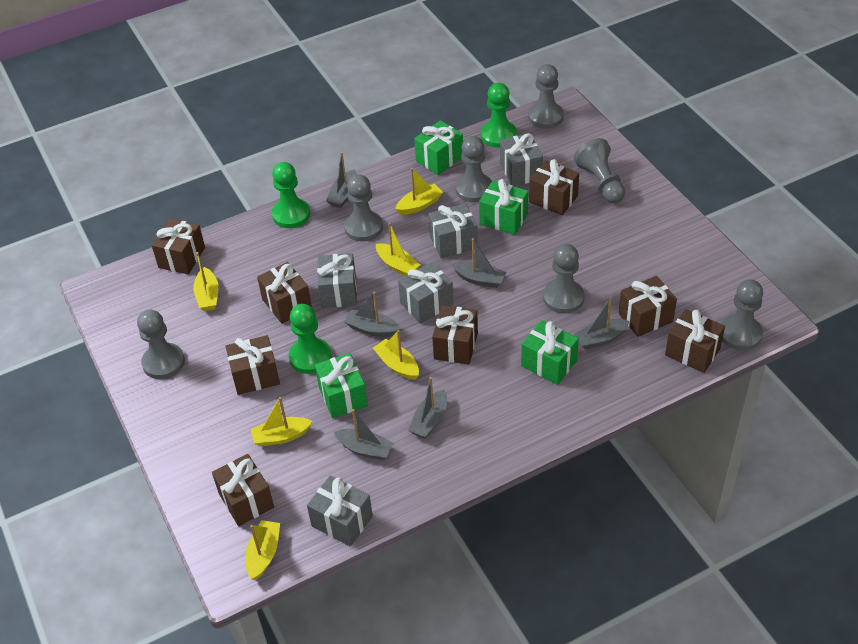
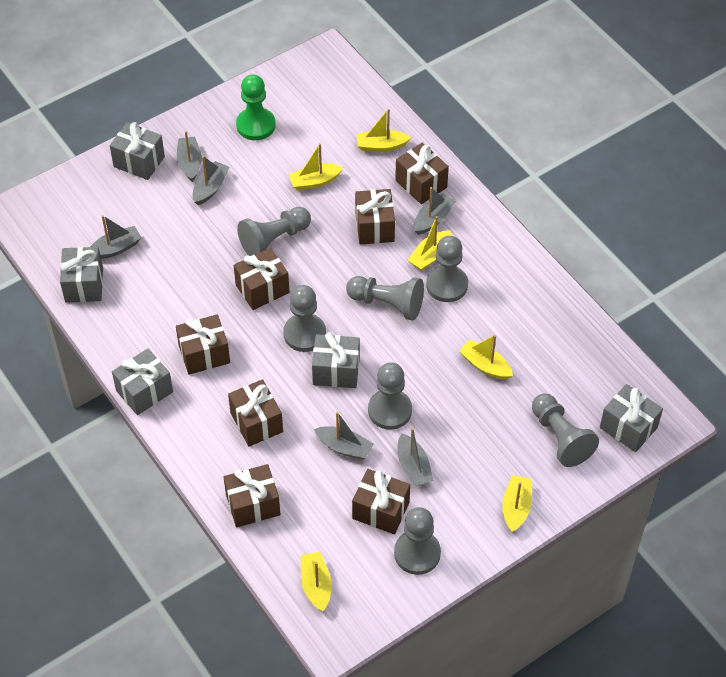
brown gift: 8 -> 7
green gift: 4 -> 0
green pawn: 3 -> 1

